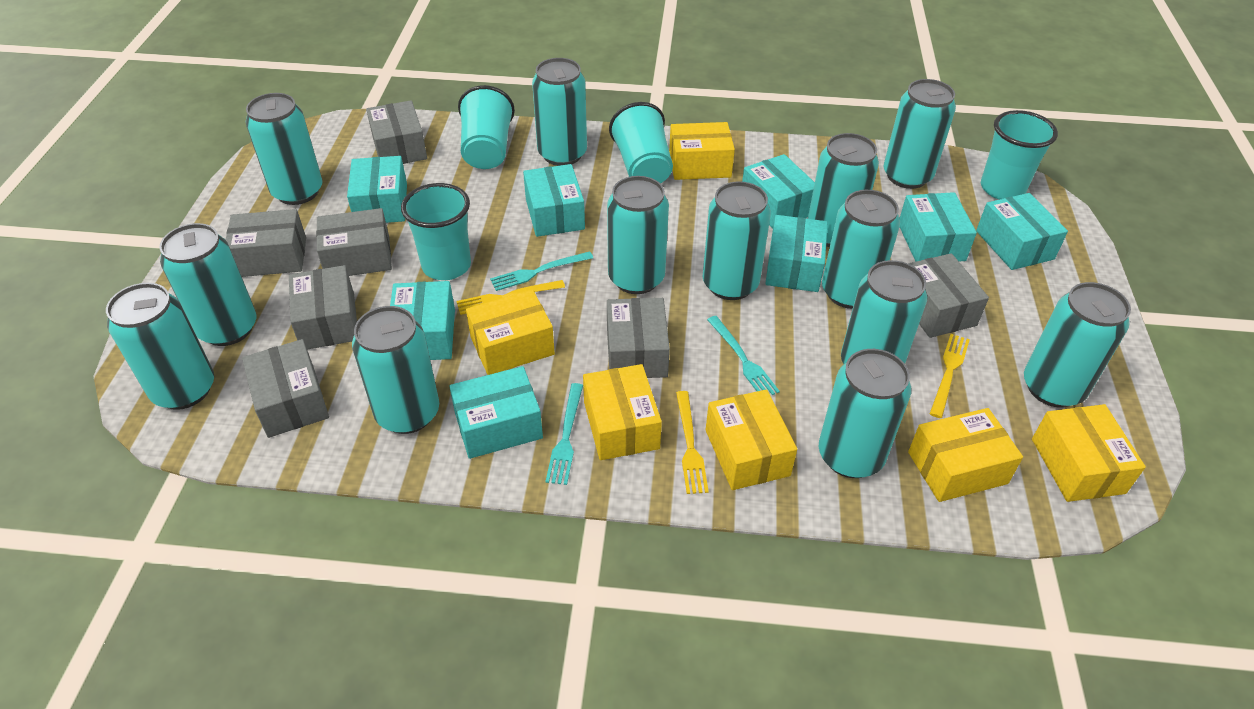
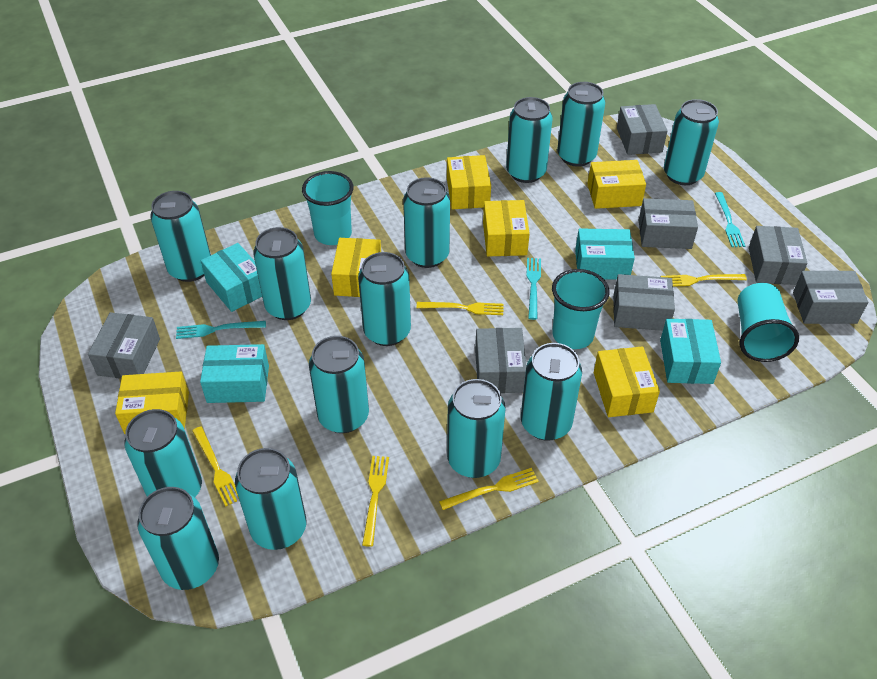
turquoise box: 8 -> 4
turquoise cup: 4 -> 3
yellow fork: 3 -> 5

